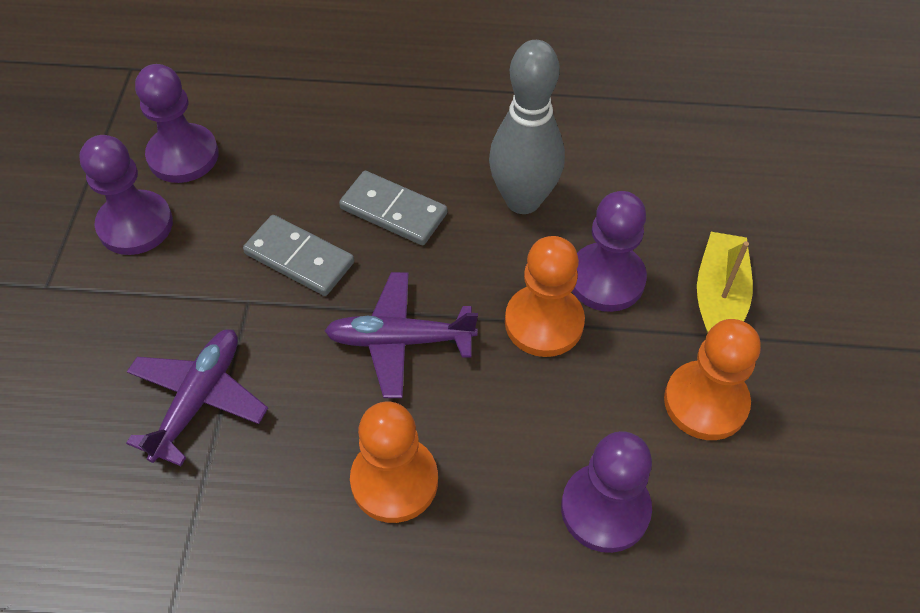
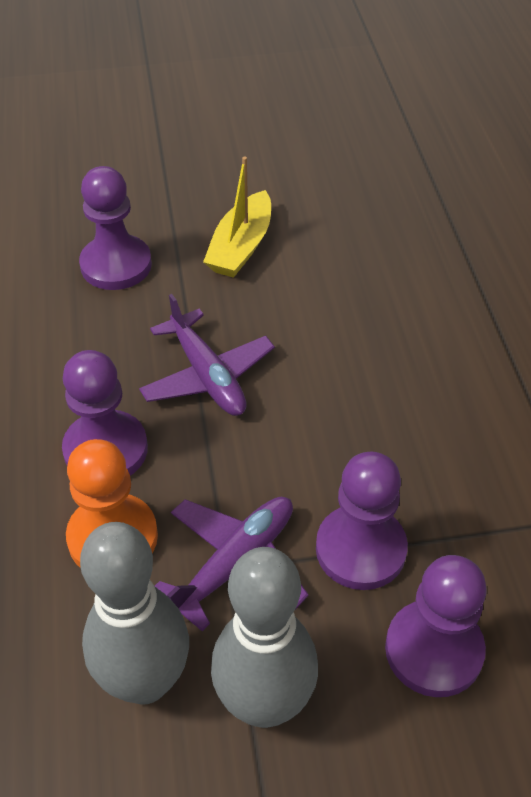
grey bowling pin: 1 -> 2
grey domino: 2 -> 0
orange pawn: 3 -> 1

